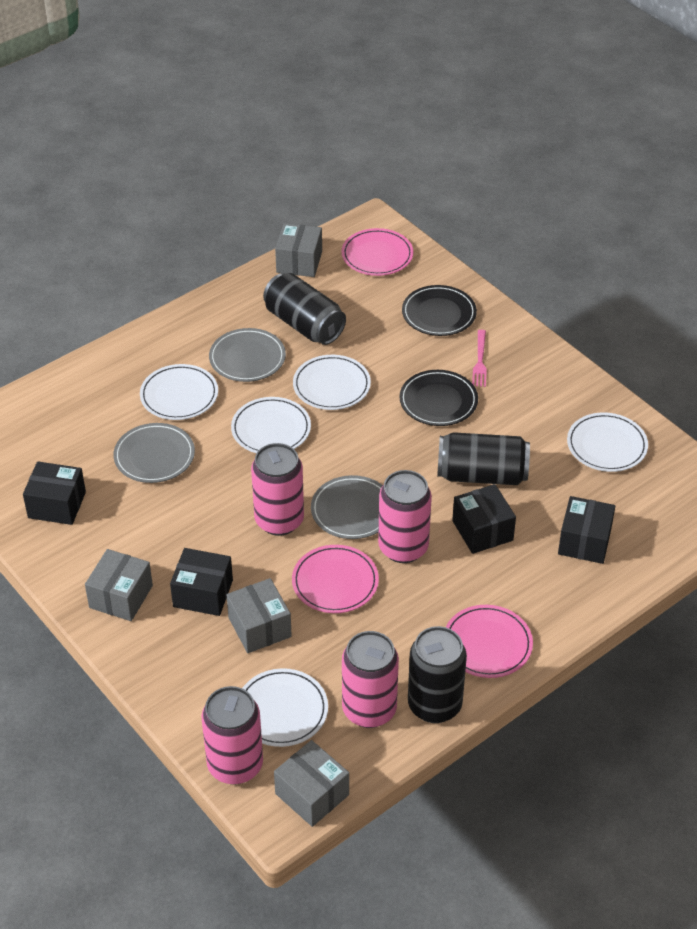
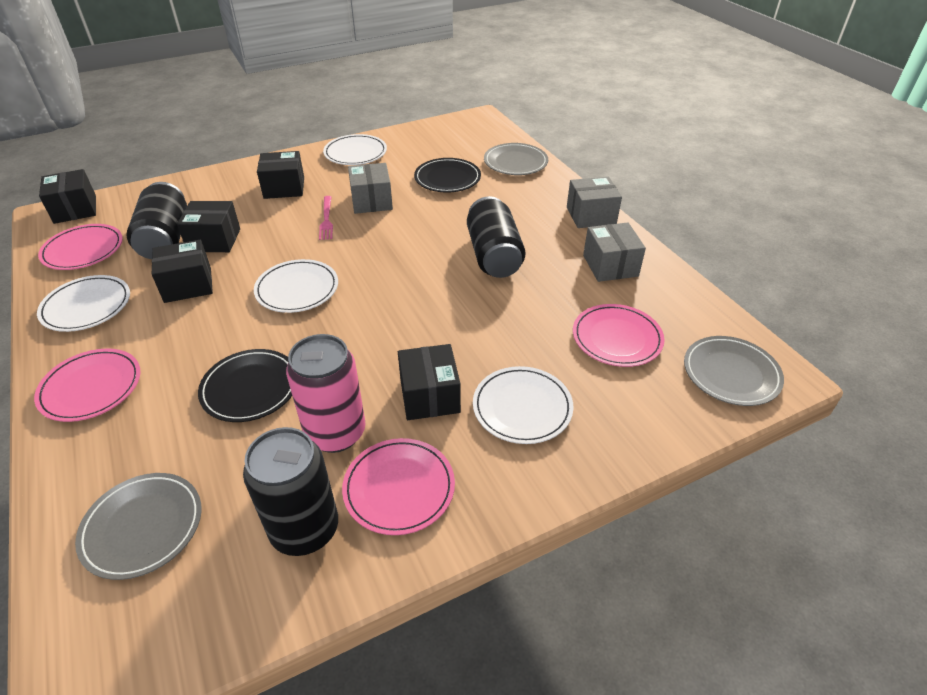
black box: 4 -> 5
grey box: 4 -> 3
pink can: 4 -> 1
pink plate: 3 -> 4
white plate: 5 -> 4

